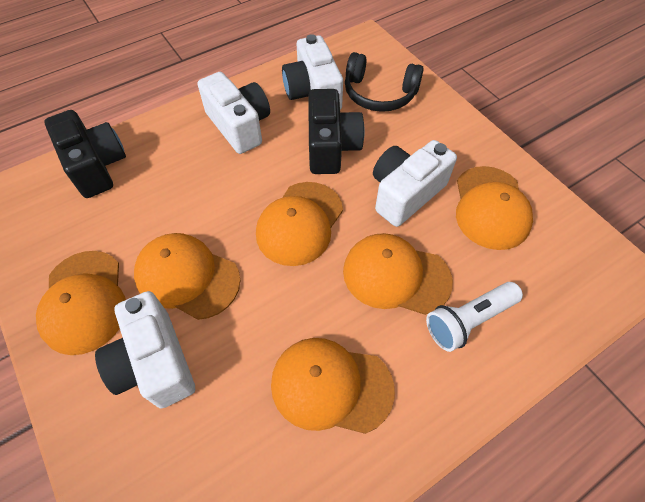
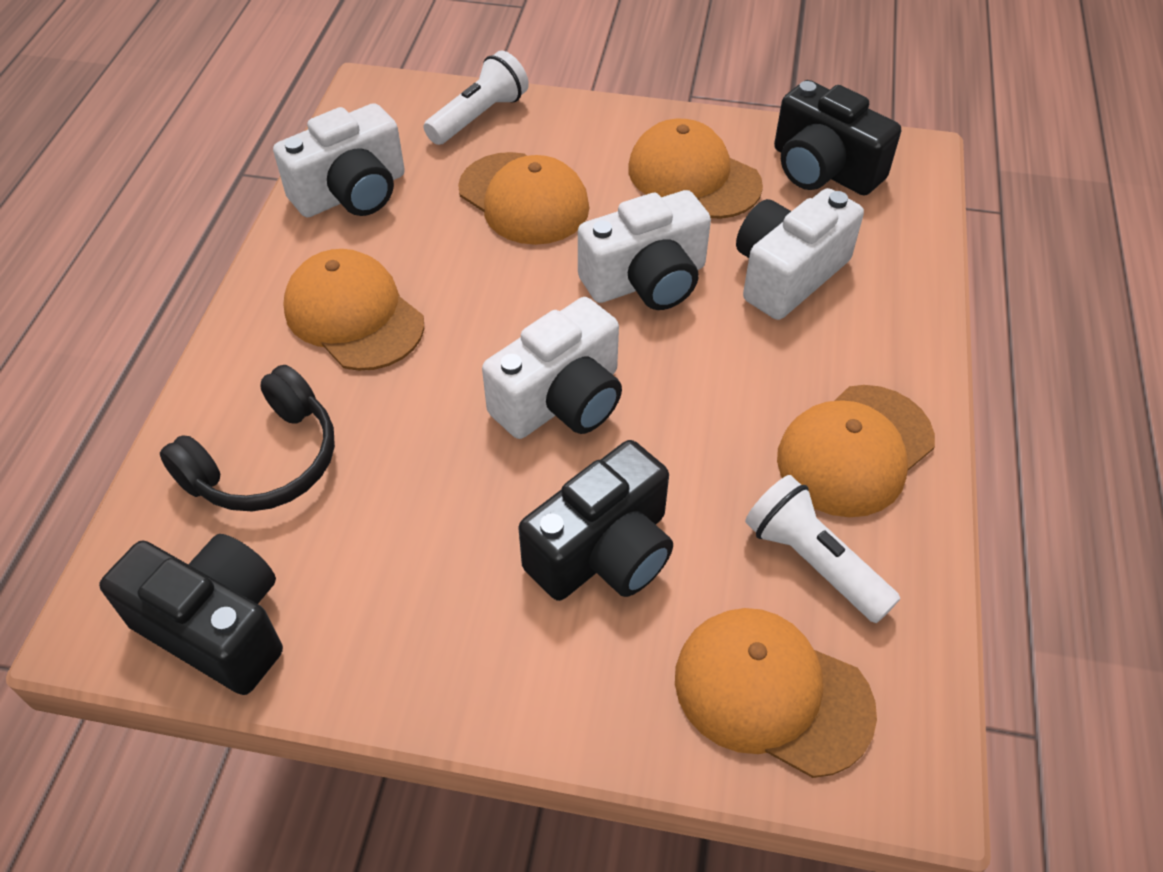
black camera: 2 -> 3
orange cap: 6 -> 5
white flashlight: 1 -> 2

